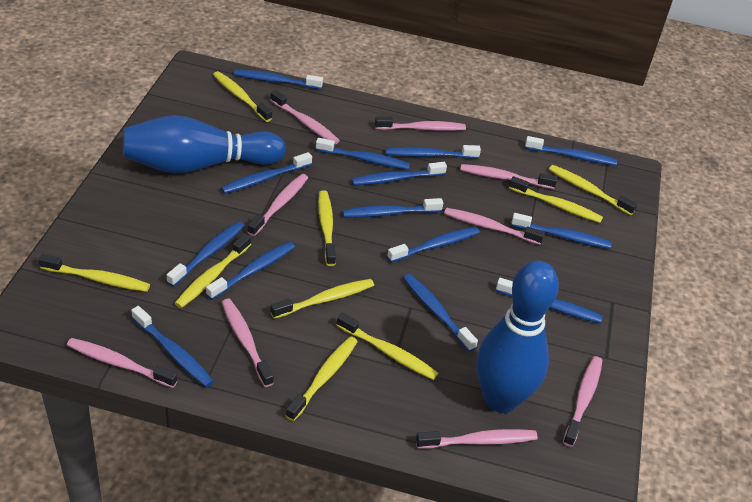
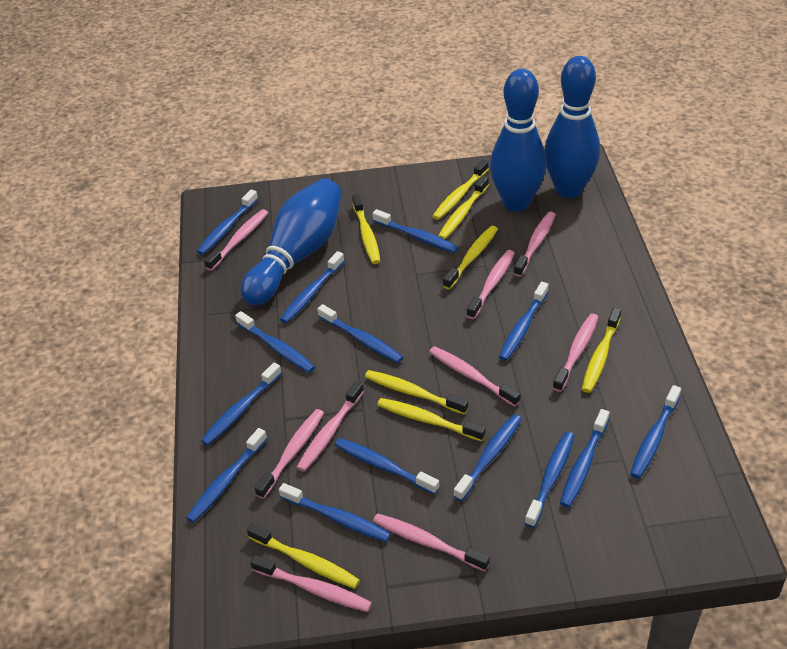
blue bowling pin: 2 -> 3
yellow toothbrush: 9 -> 8

